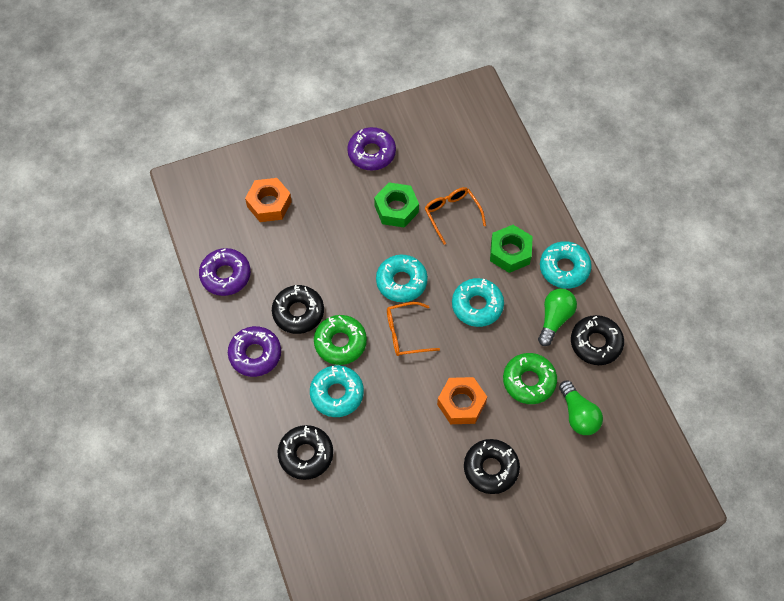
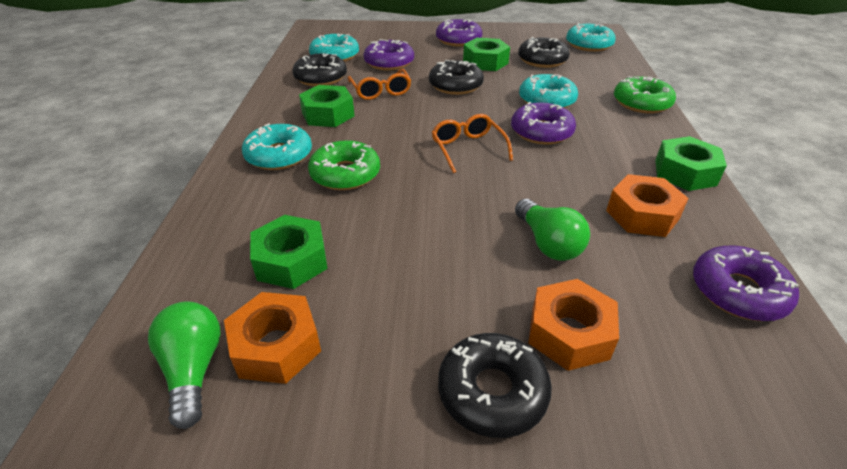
green nut: 2 -> 4
orange nut: 2 -> 3
purple donut: 3 -> 4

